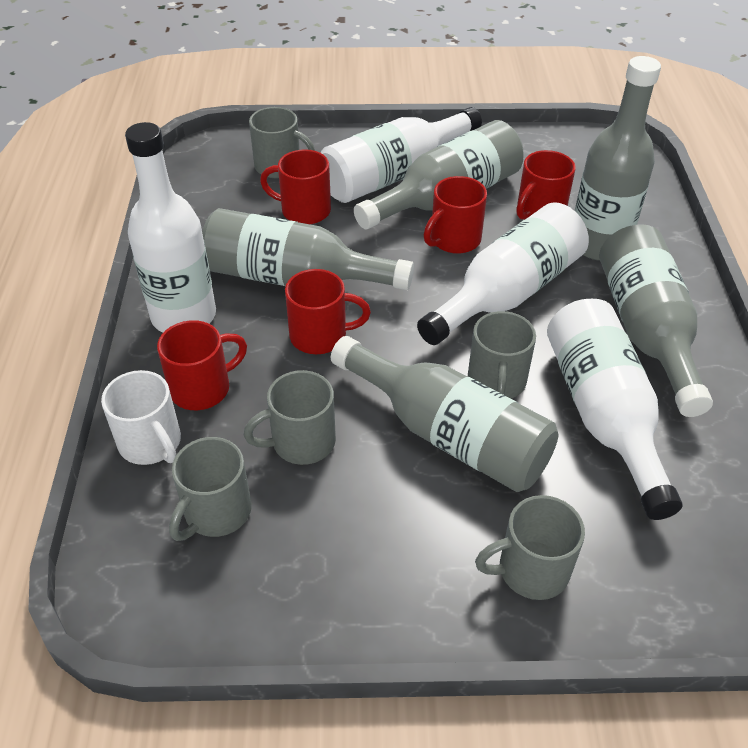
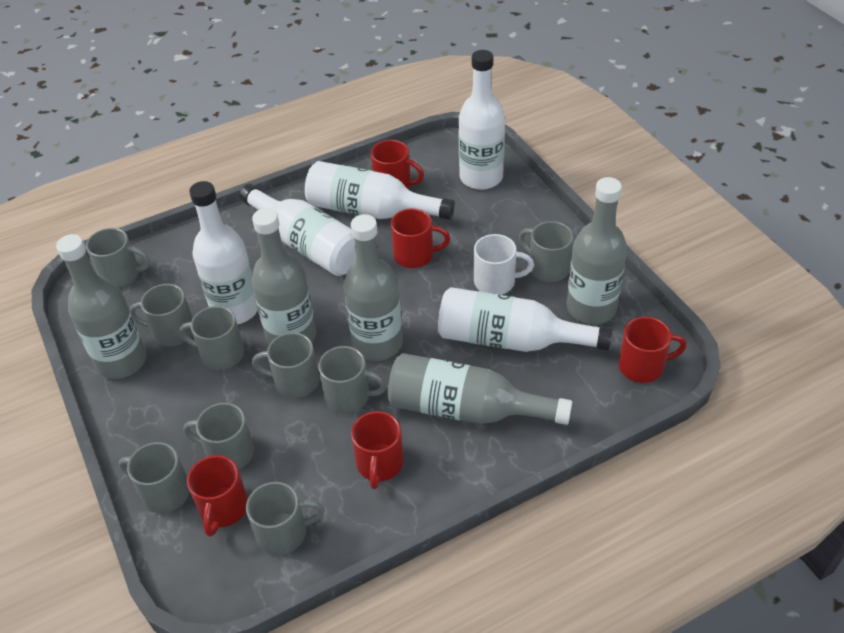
grey mug: 5 -> 9
white bottle: 4 -> 5

